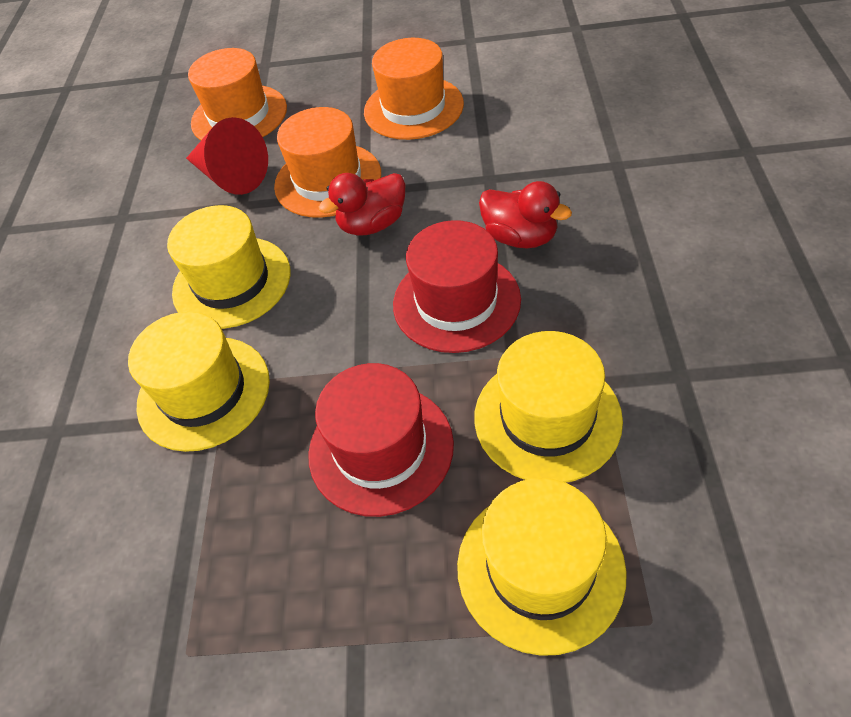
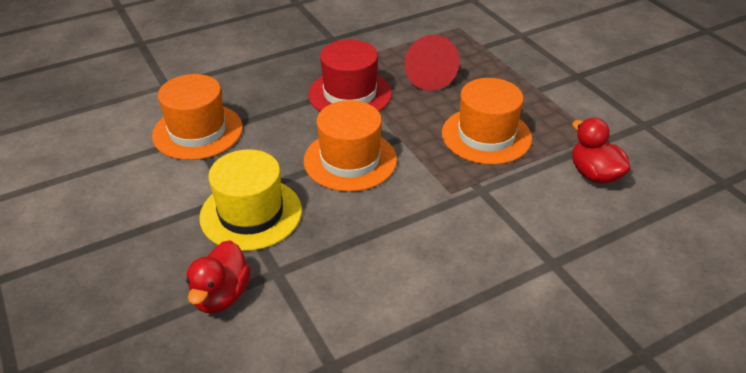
red hat: 2 -> 1
yellow hat: 4 -> 1

